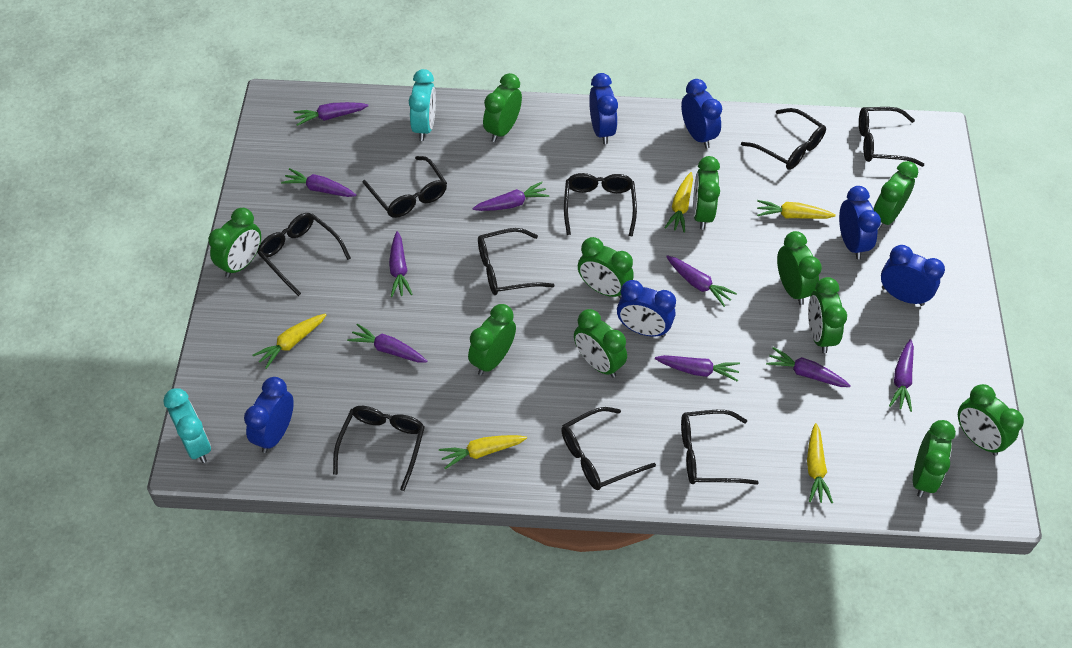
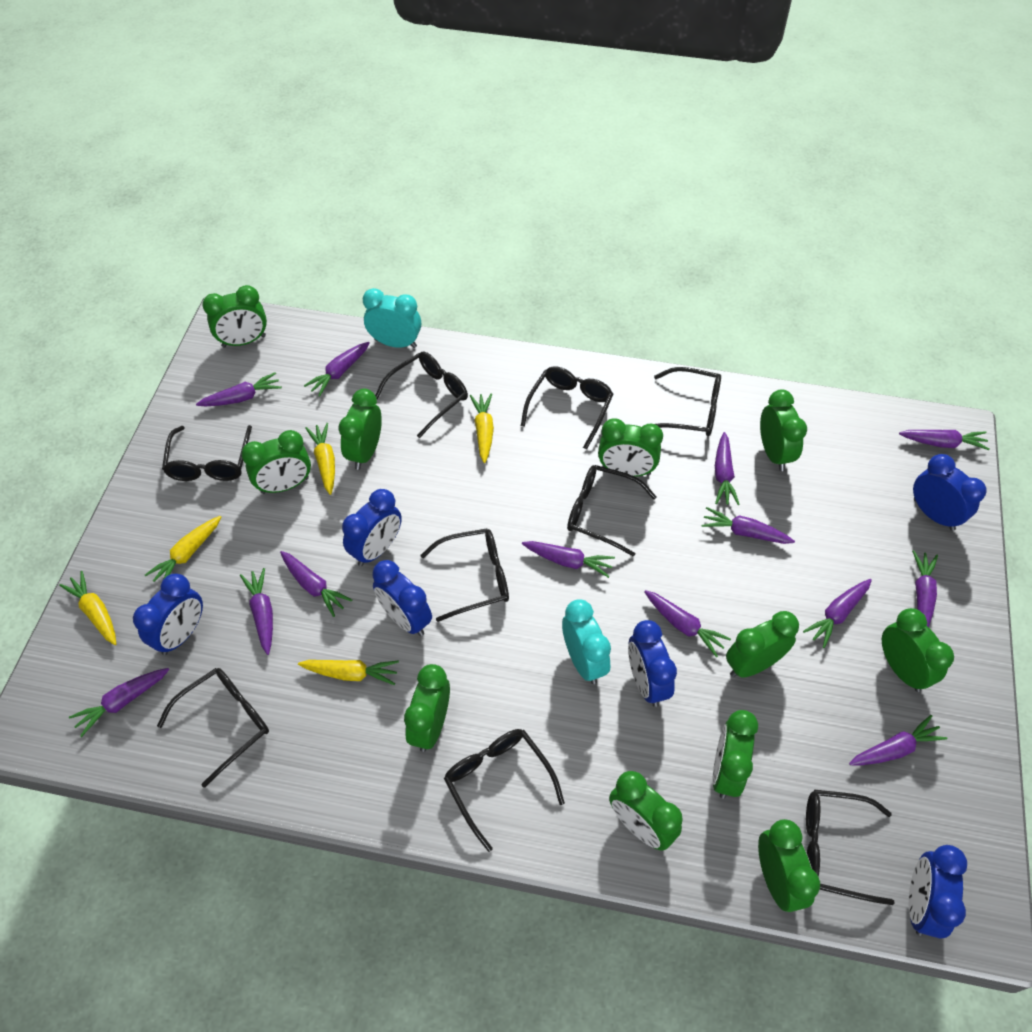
purple carrot: 9 -> 13

